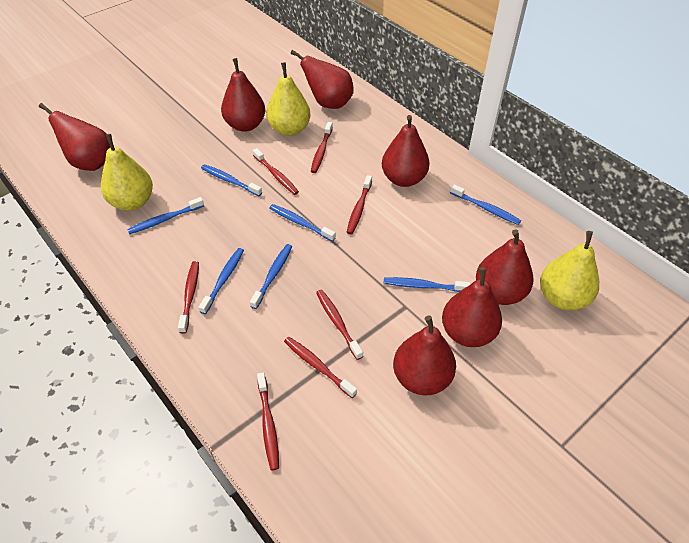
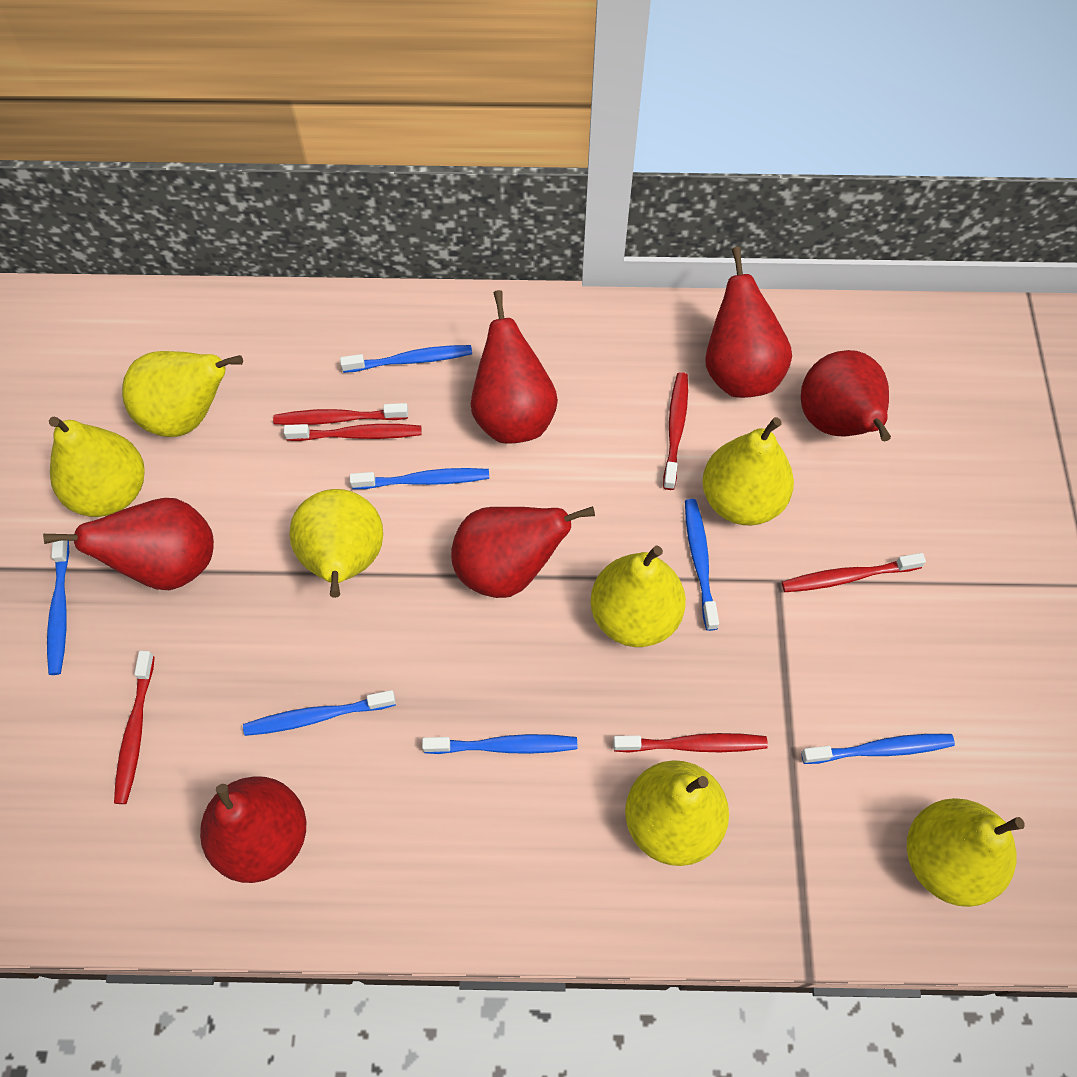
red pear: 7 -> 6
red toothbrush: 7 -> 6
yellow pear: 3 -> 7

